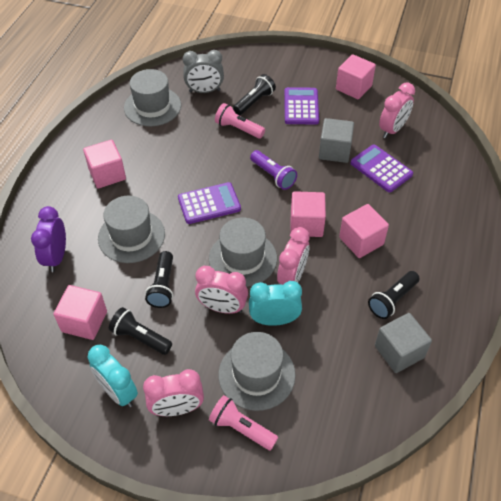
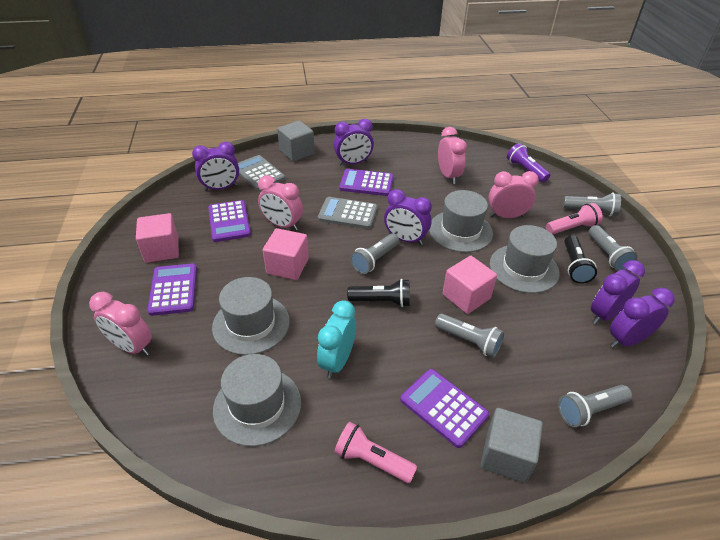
black flashlight: 4 -> 2
grey calculator: 0 -> 2
grey clock: 1 -> 0
grey flashlight: 0 -> 5
pink cube: 5 -> 3
purple calculator: 3 -> 4
purple clock: 1 -> 5
turquoise clock: 2 -> 1

